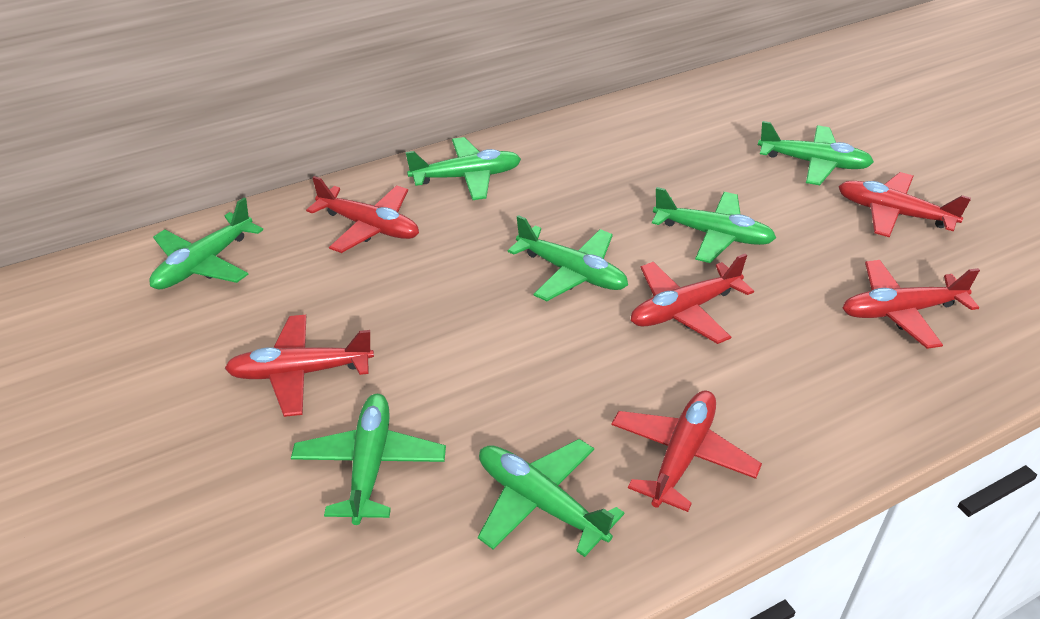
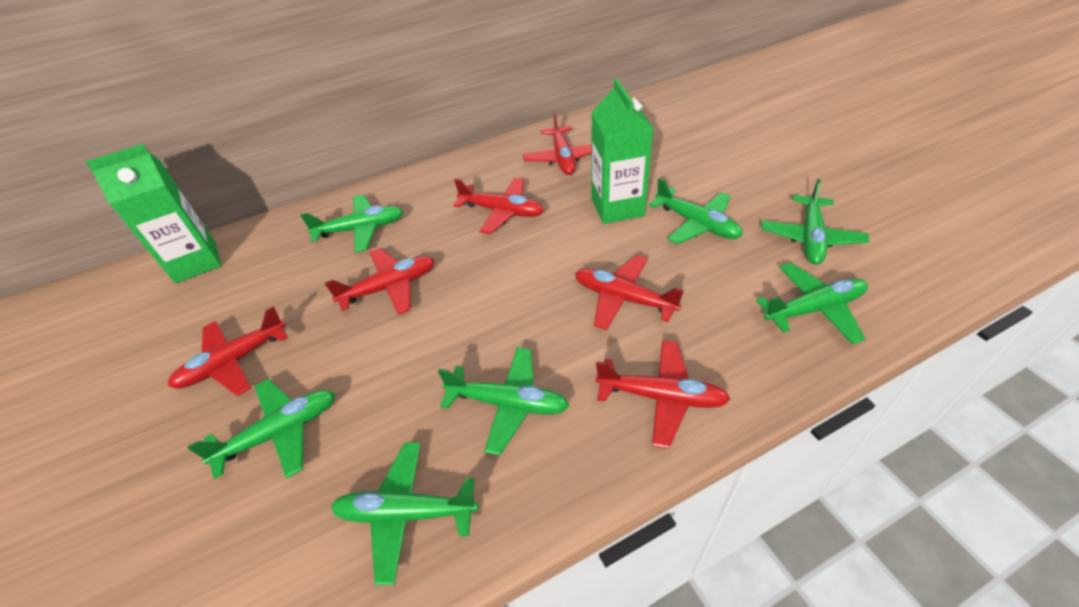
green carton: 0 -> 2

